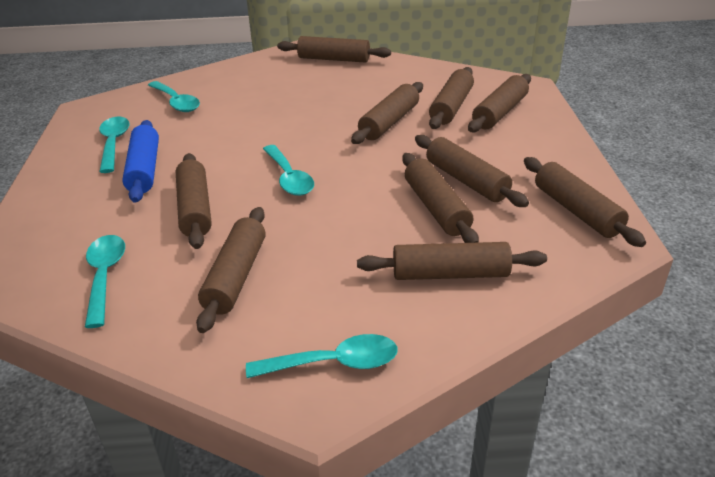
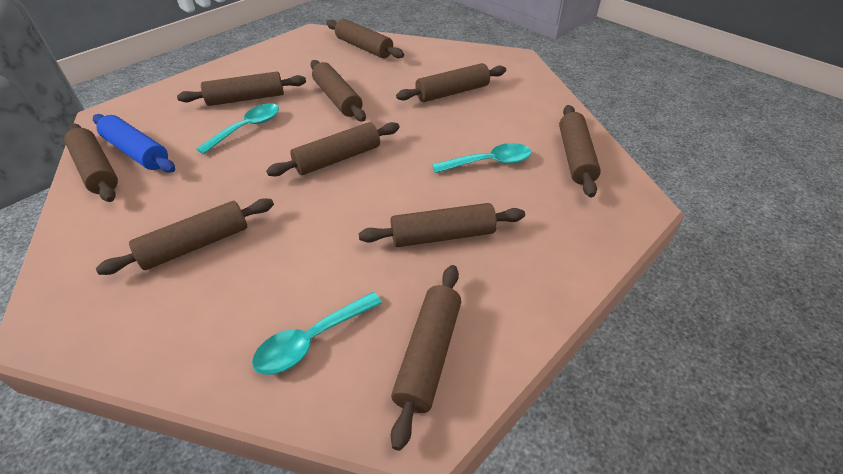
turquoise spoon: 5 -> 3

